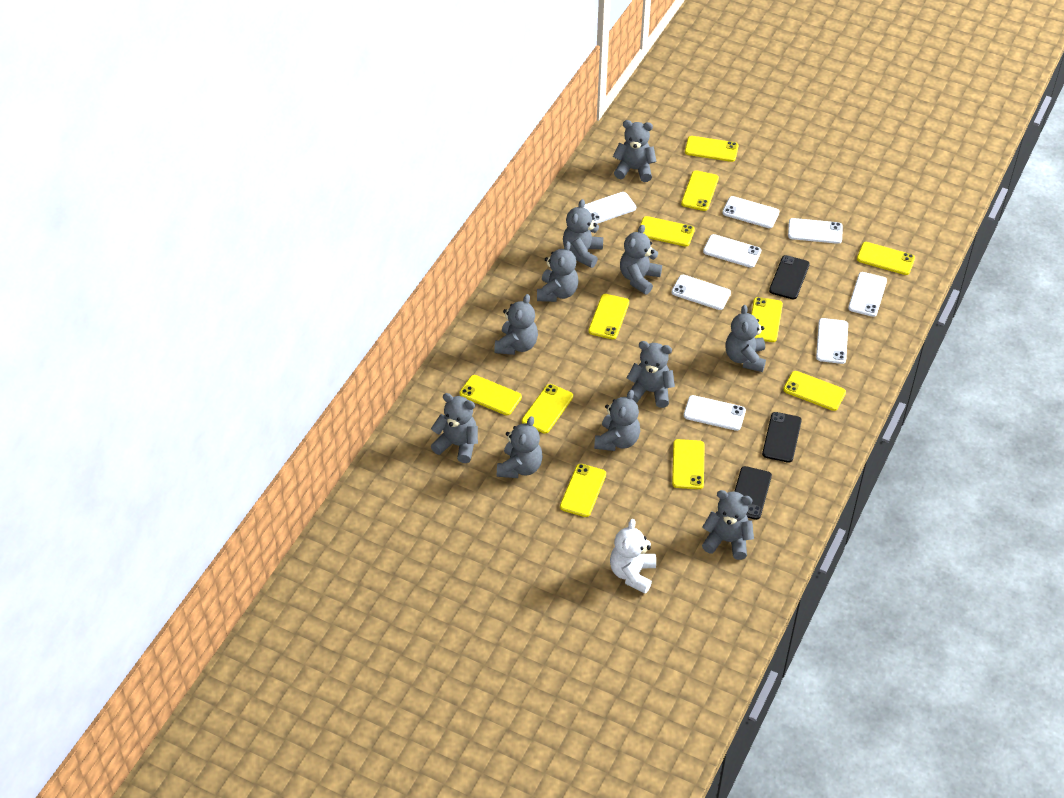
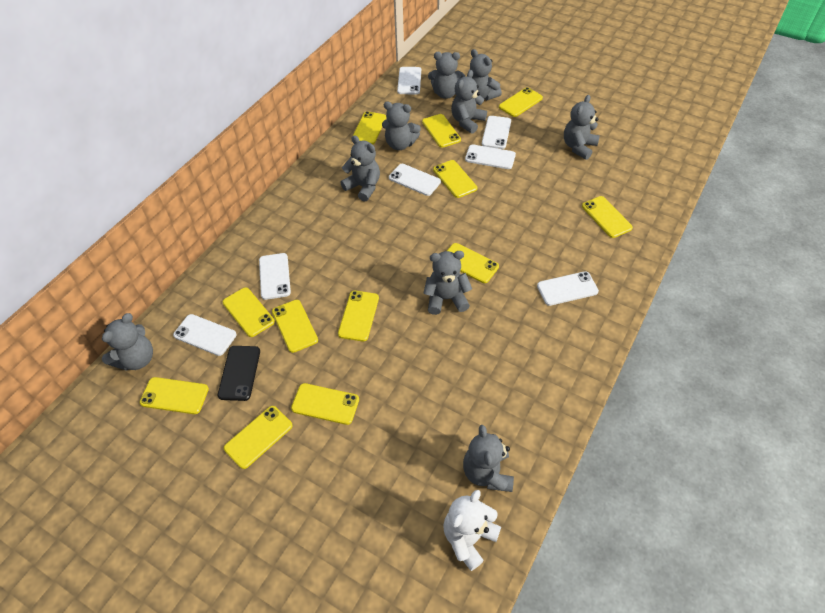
black phone: 3 -> 1
grey teddy bear: 11 -> 9
white phone: 8 -> 7
yellow phone: 11 -> 12

